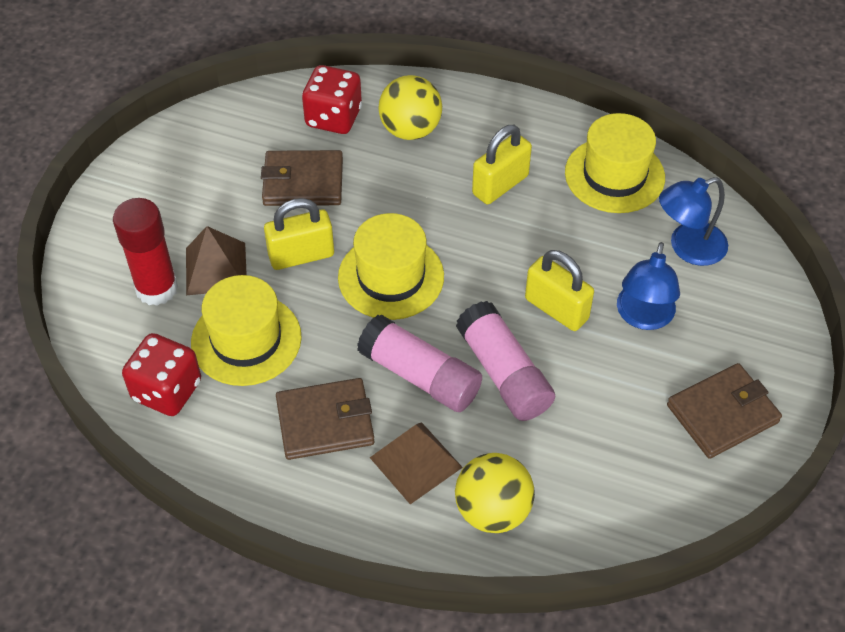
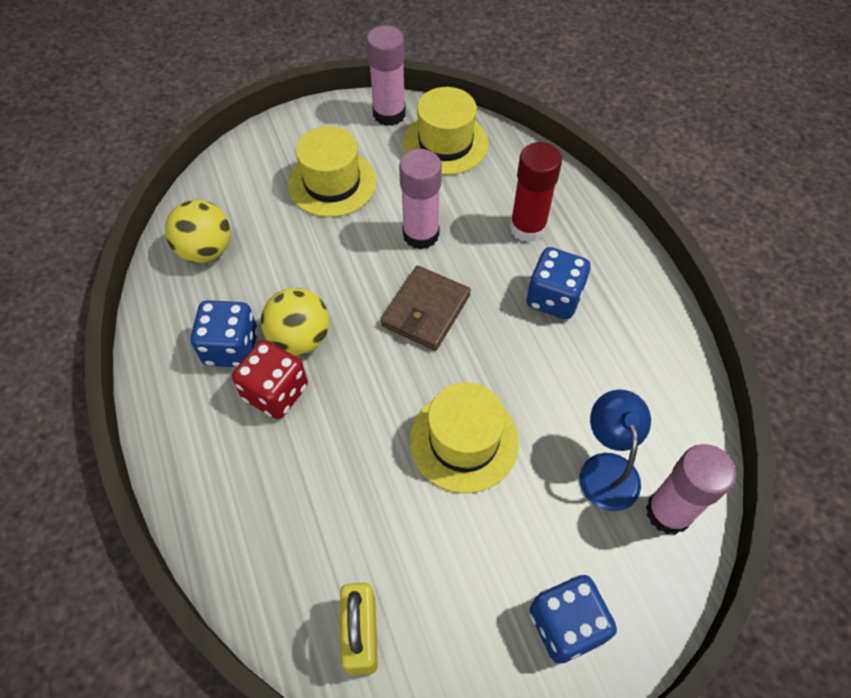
blue dice: 0 -> 3
blue lamp: 2 -> 1
brown pyramid: 2 -> 0
brown wallet: 3 -> 1
pink glue stick: 2 -> 3
red dice: 2 -> 1
yellow padlock: 3 -> 1

